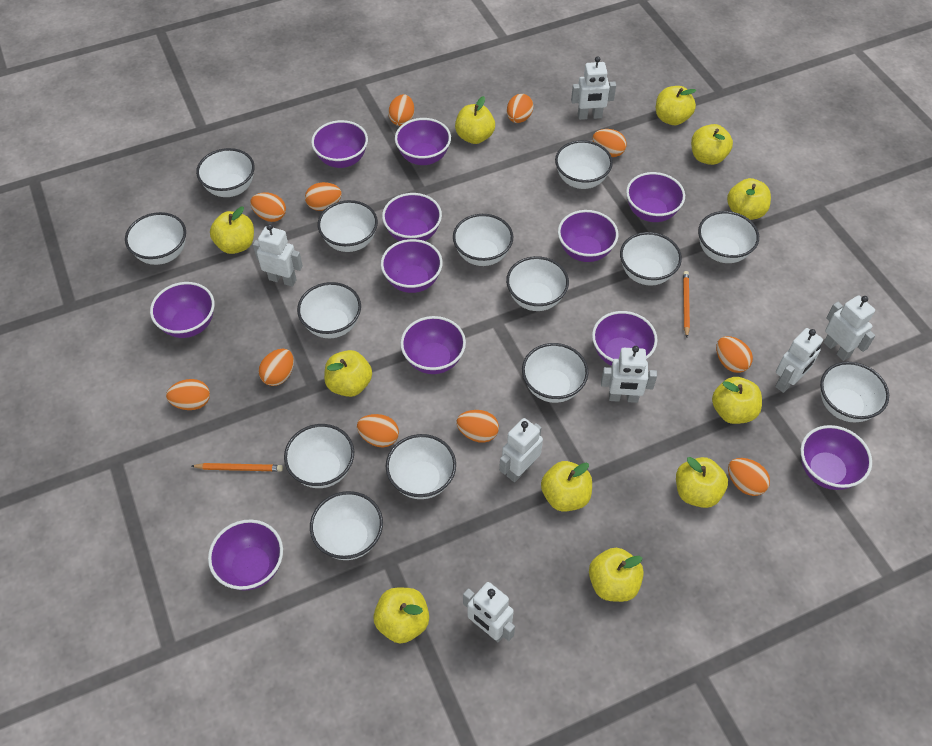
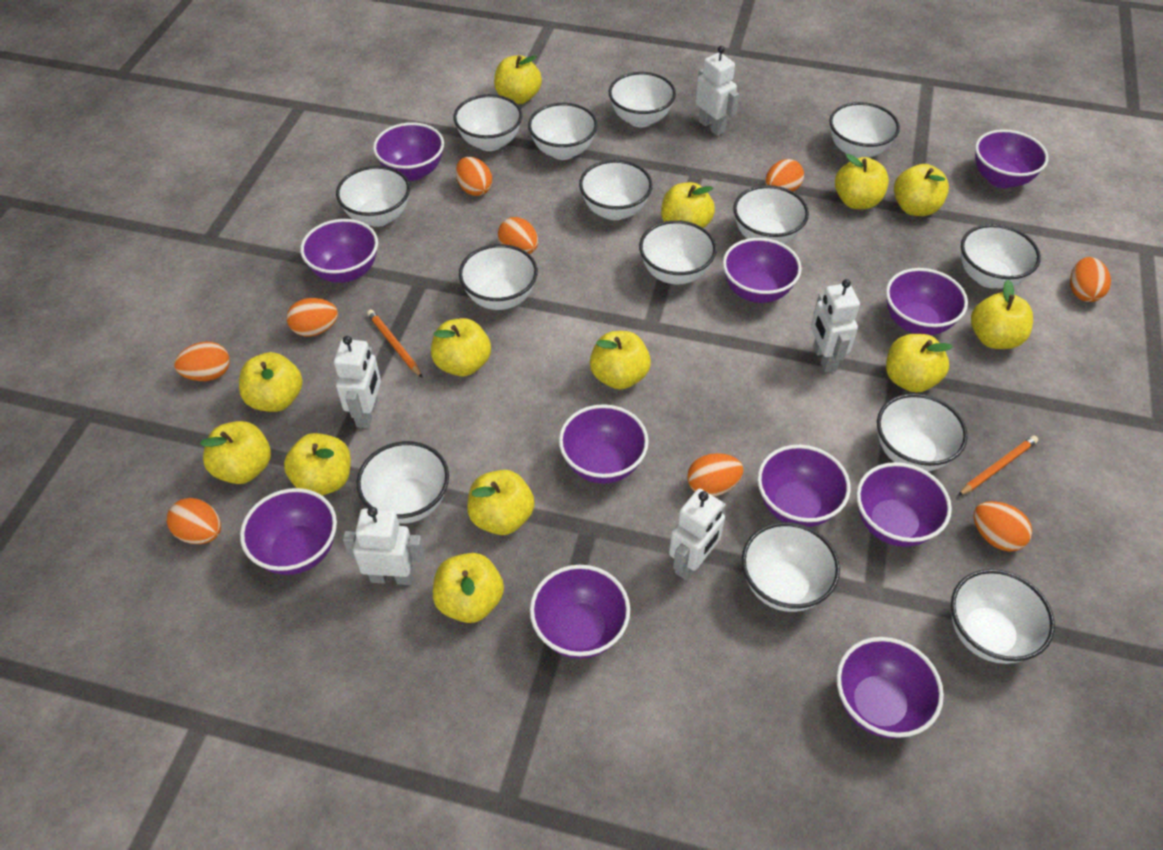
orange egg: 11 -> 9
white robot: 7 -> 5
yellow apple: 11 -> 13

